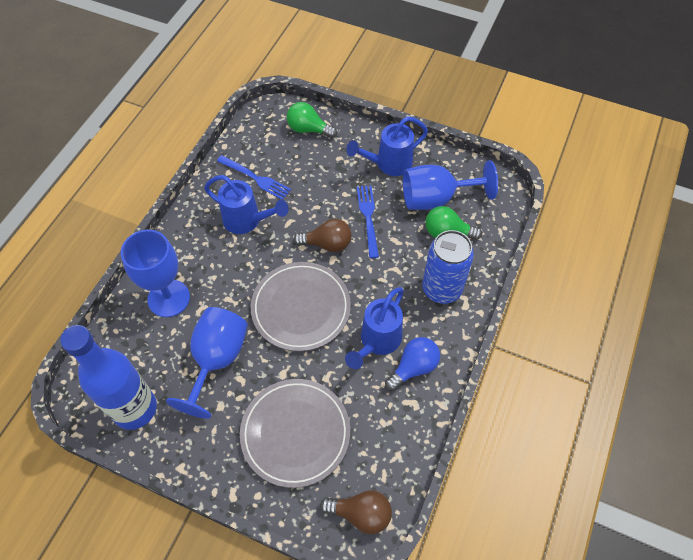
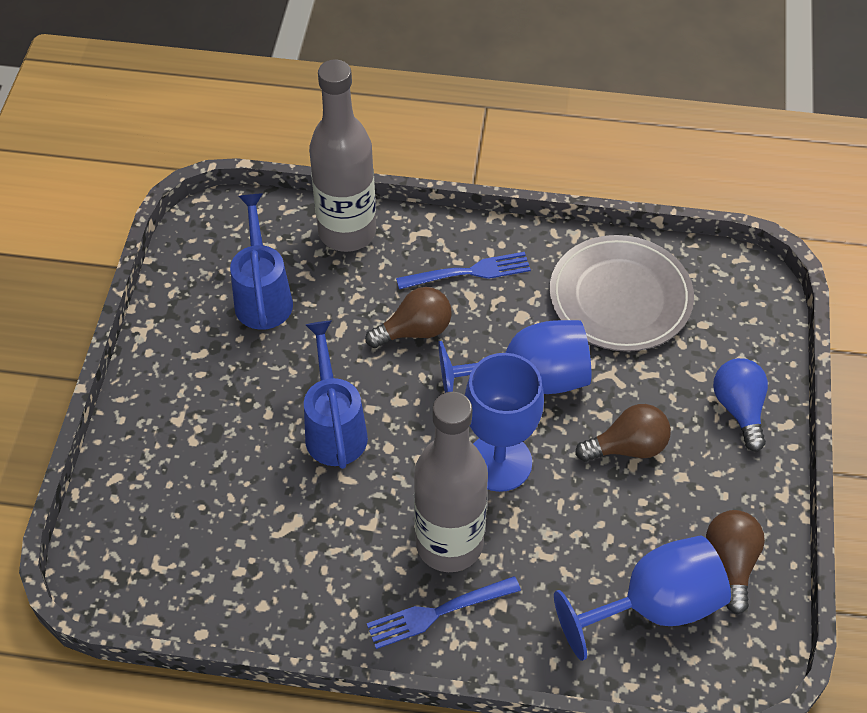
blue bottle: 1 -> 0
blue can: 1 -> 0
blue watering can: 3 -> 2
brown light bulb: 2 -> 3
green light bulb: 2 -> 0
grey bottle: 0 -> 2
grey plate: 2 -> 1

